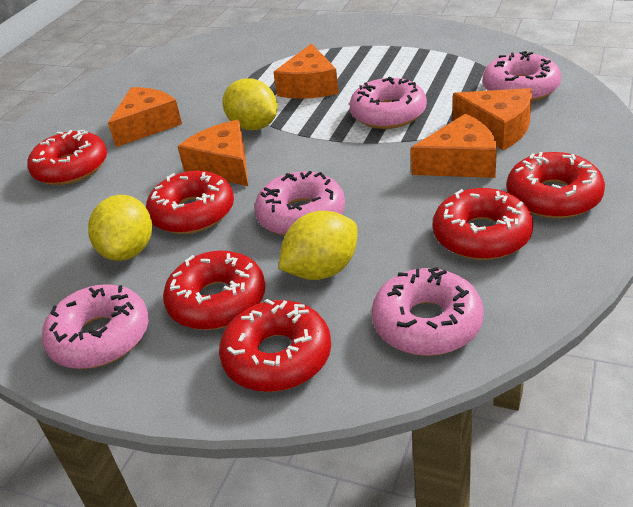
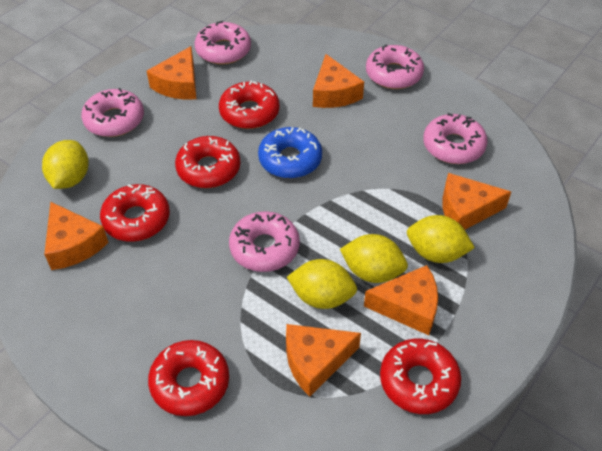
blue donut: 0 -> 1
orange cheese: 5 -> 6
red donut: 6 -> 5
yellow lemon: 3 -> 4

